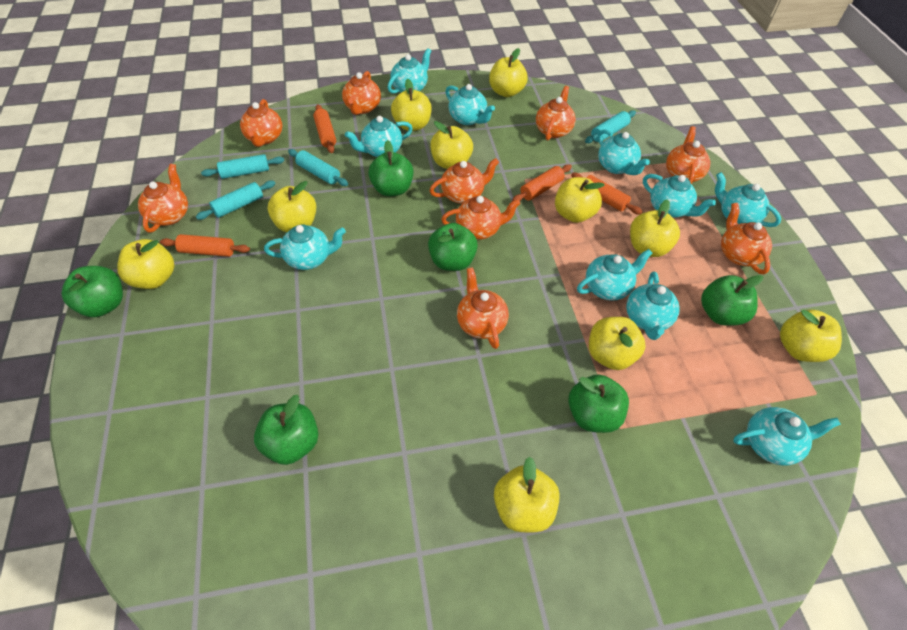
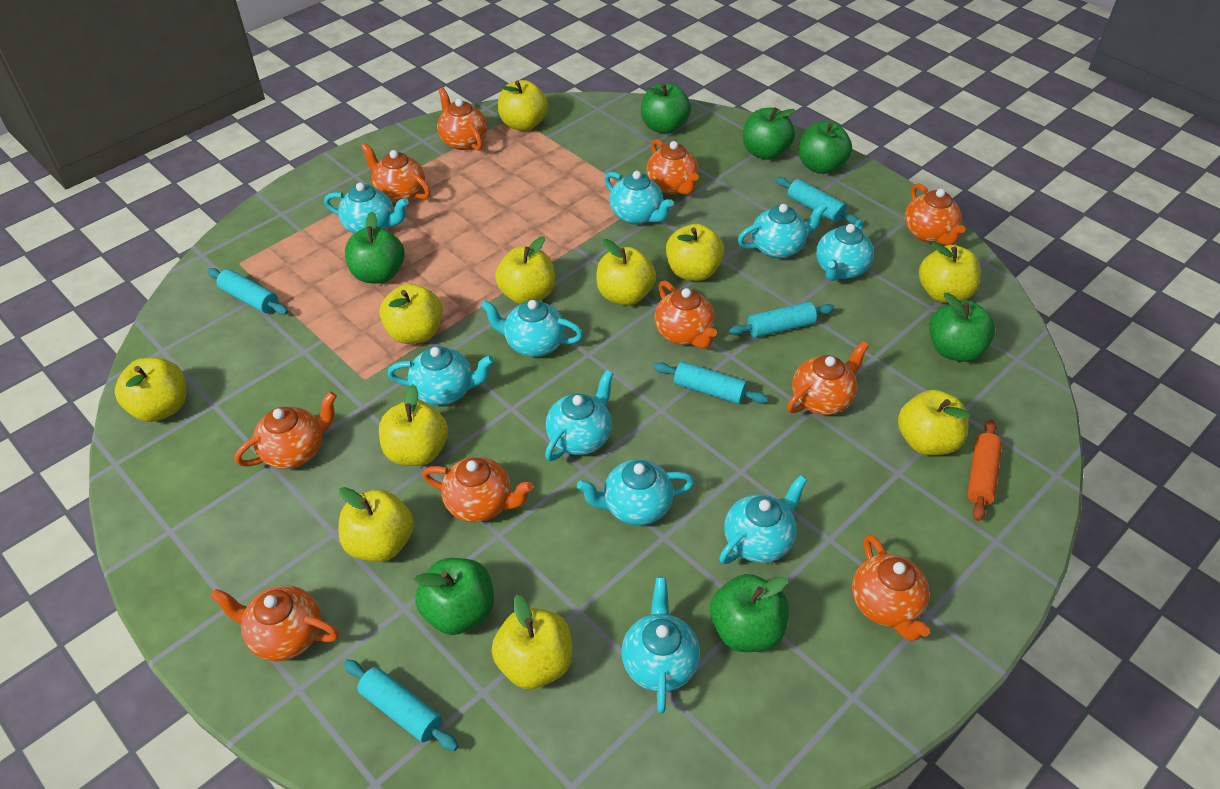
green apple: 6 -> 7
orange rolling pin: 4 -> 1
orange teapot: 9 -> 10
turquoise rolling pin: 4 -> 5
yellow apple: 10 -> 11

